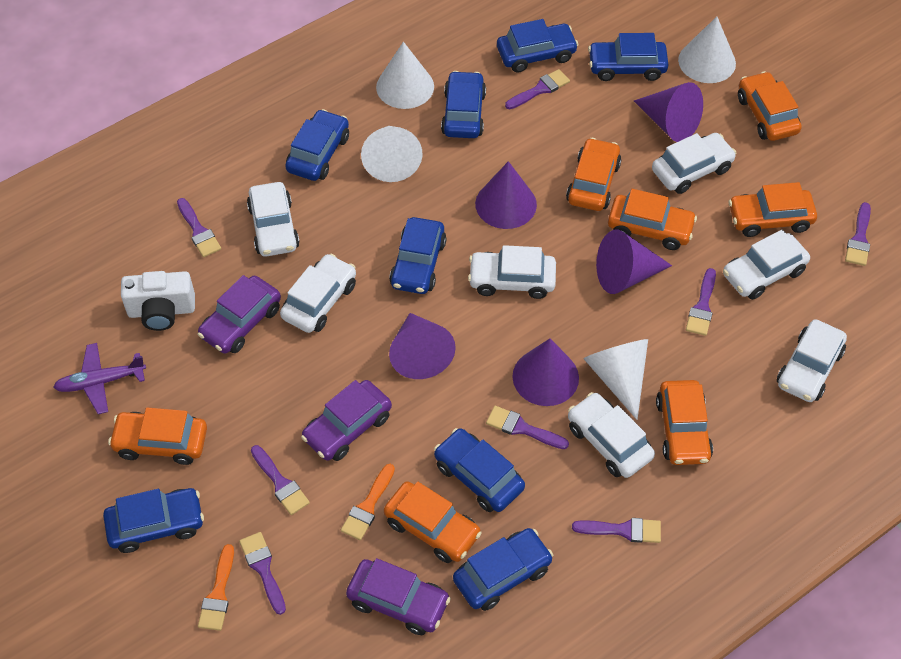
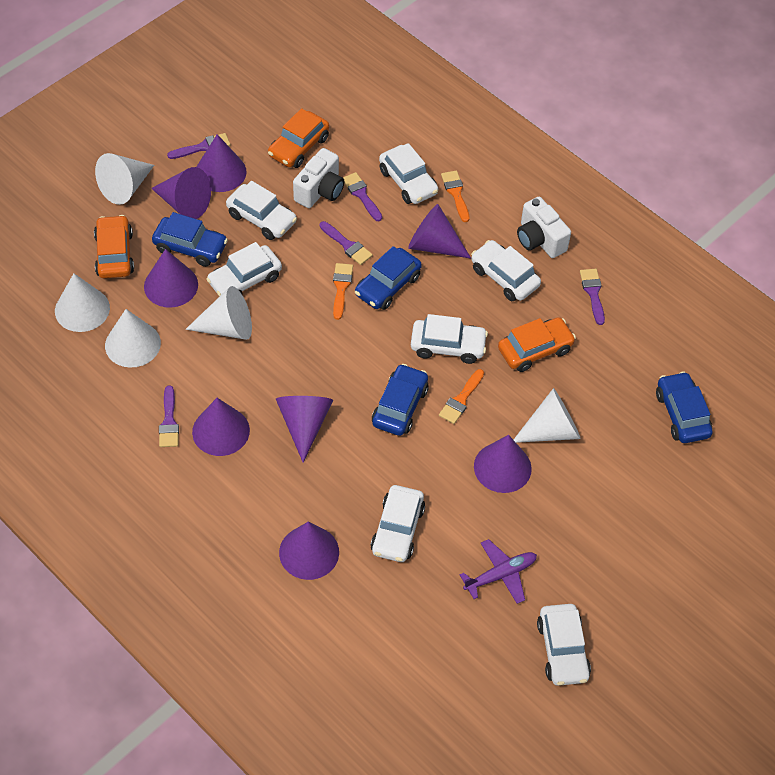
blue car: 8 -> 4
orange brush: 2 -> 3
orange car: 7 -> 3
purple brush: 8 -> 5
purple car: 3 -> 0
purple cone: 5 -> 8
white camera: 1 -> 2
white cone: 4 -> 5

